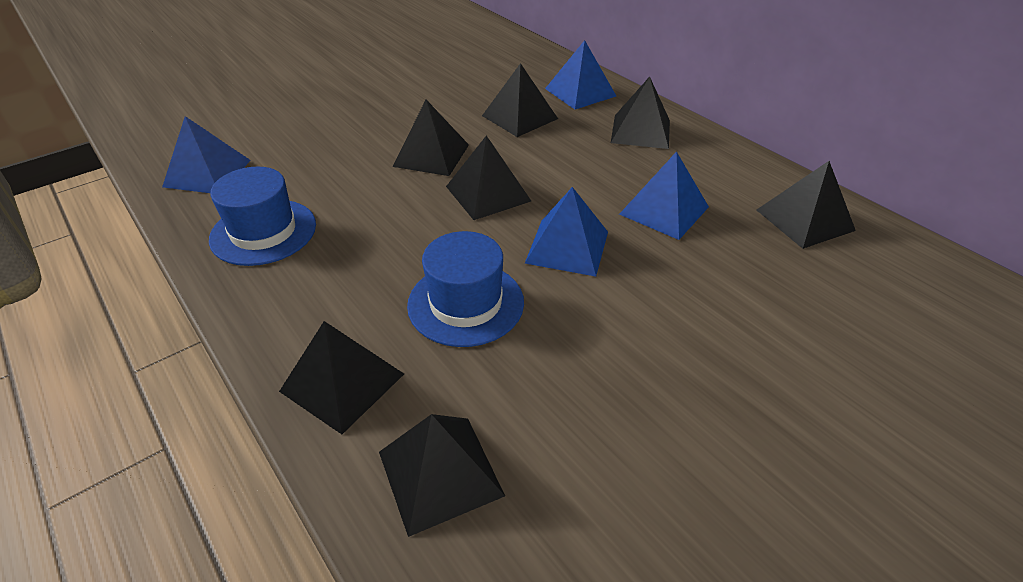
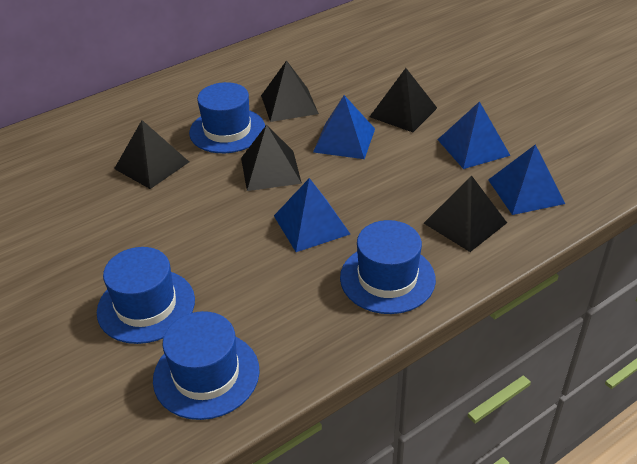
black pyramid: 7 -> 5
blue hat: 2 -> 4

